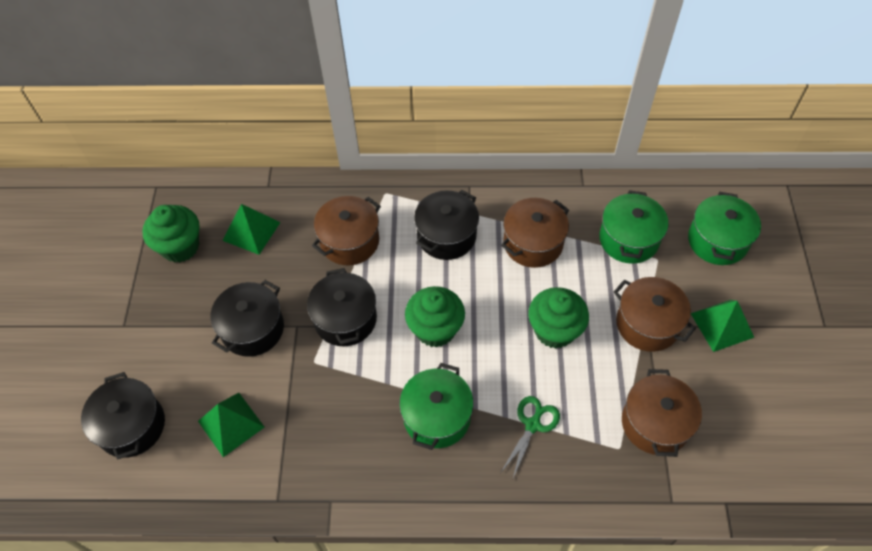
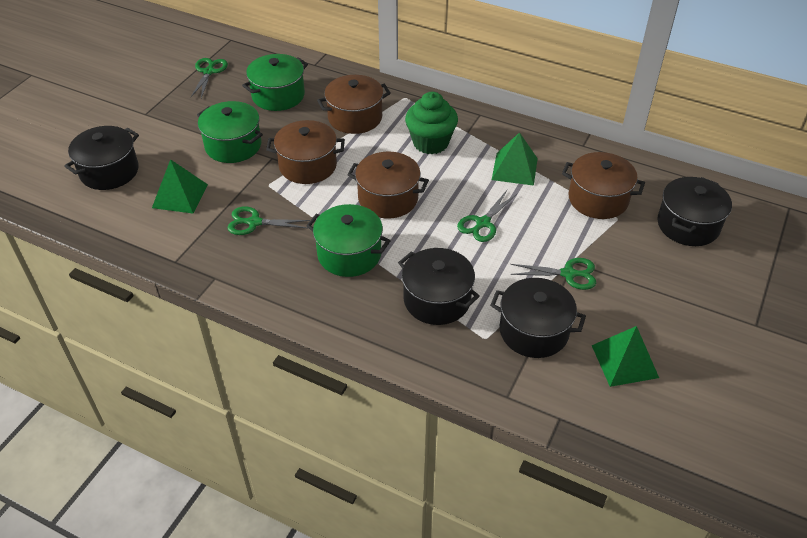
green cupcake: 3 -> 1
green scissors: 1 -> 4

